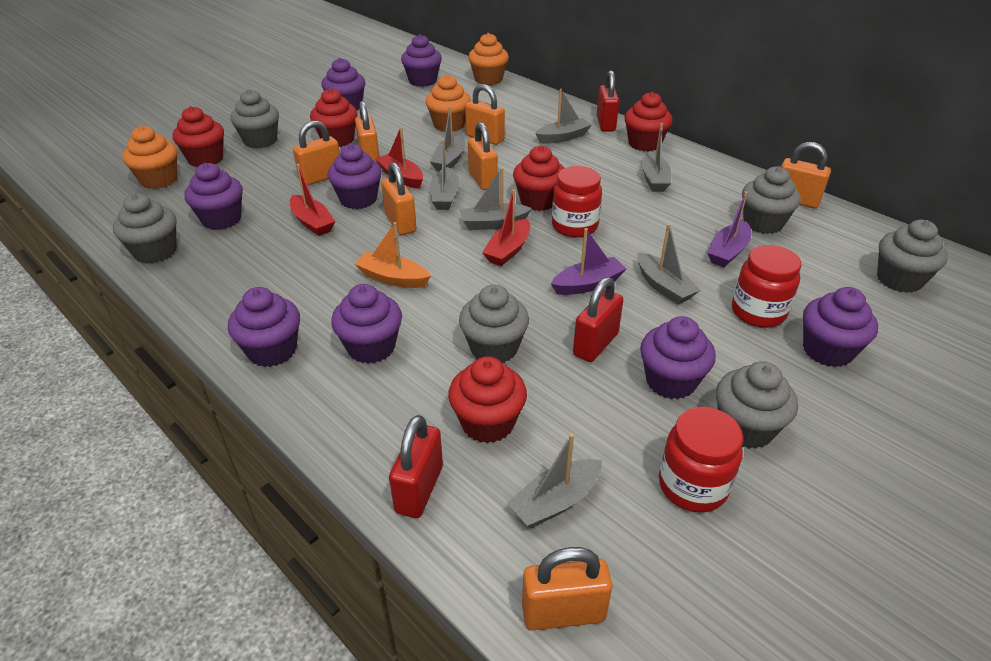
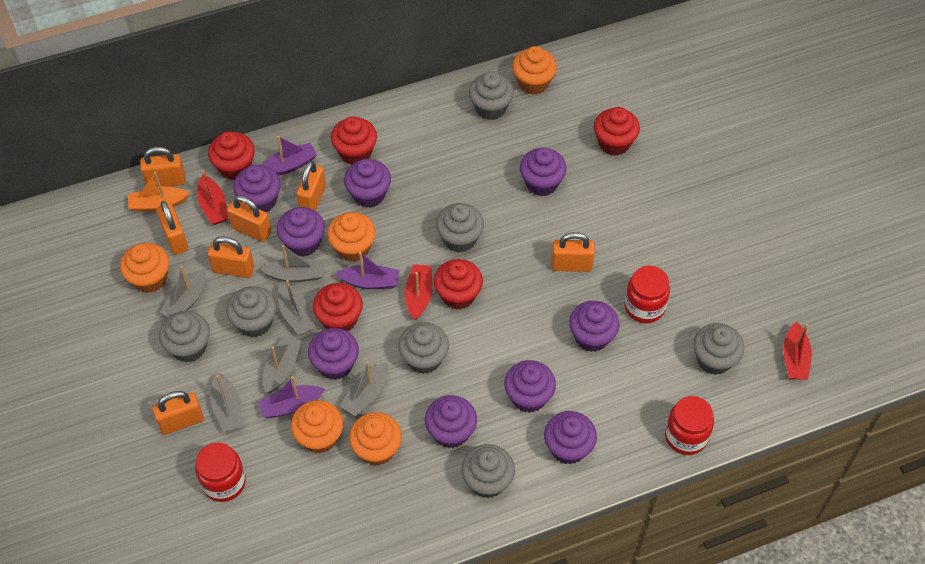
grey boat: 7 -> 6
grey cupcake: 6 -> 7
orange cupcake: 3 -> 5
purple boat: 2 -> 3
purple cupcake: 8 -> 9
red padlock: 3 -> 0

